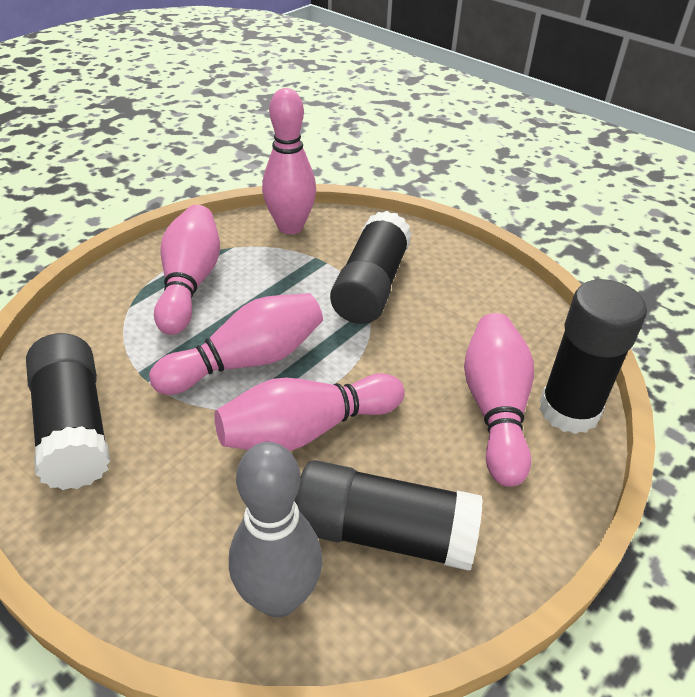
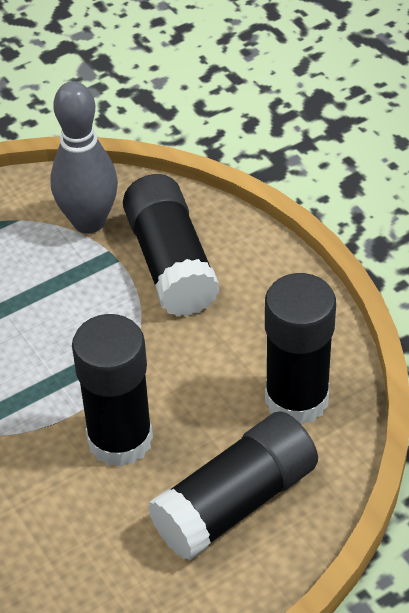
pink bowling pin: 5 -> 0

